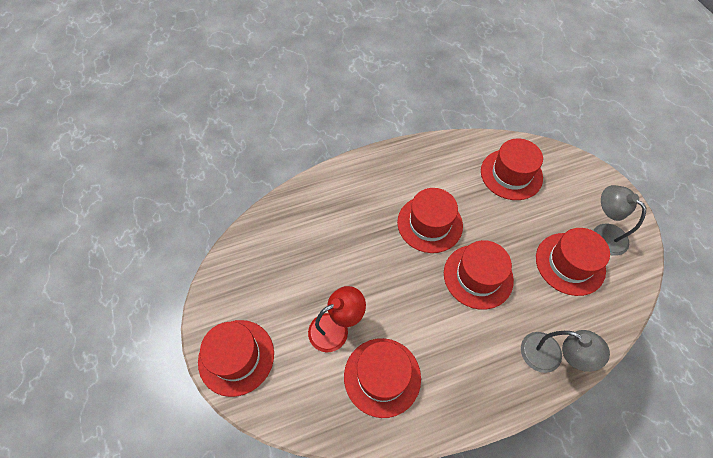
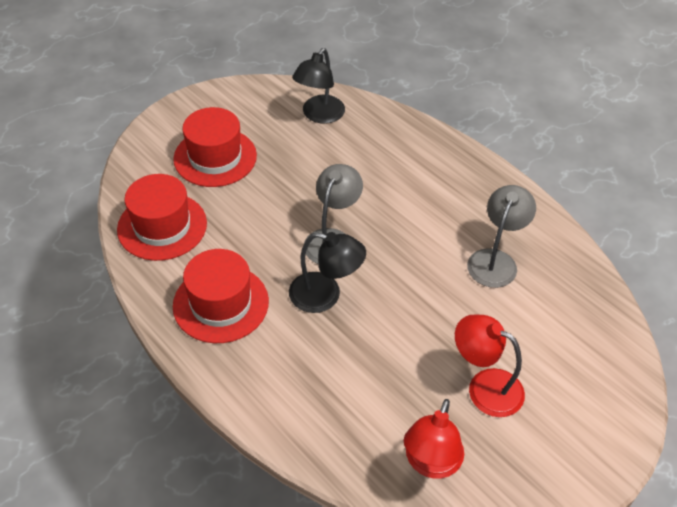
black lamp: 0 -> 2
red hat: 6 -> 3
red lamp: 1 -> 2

